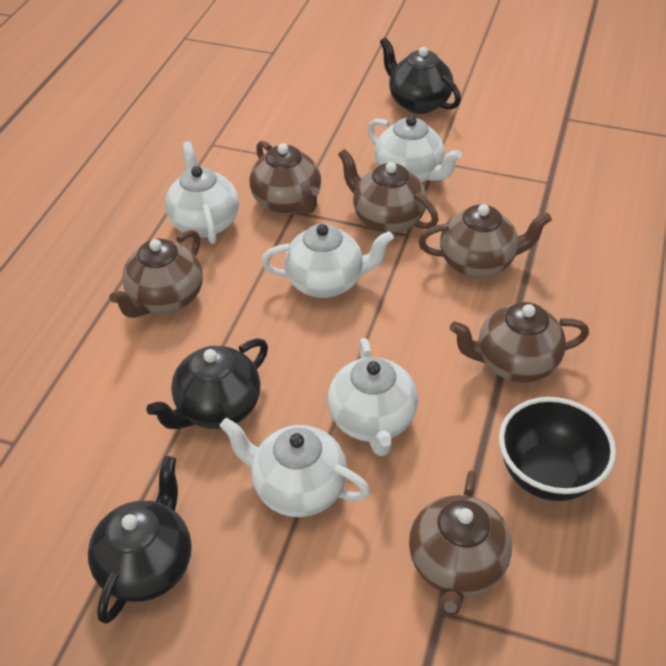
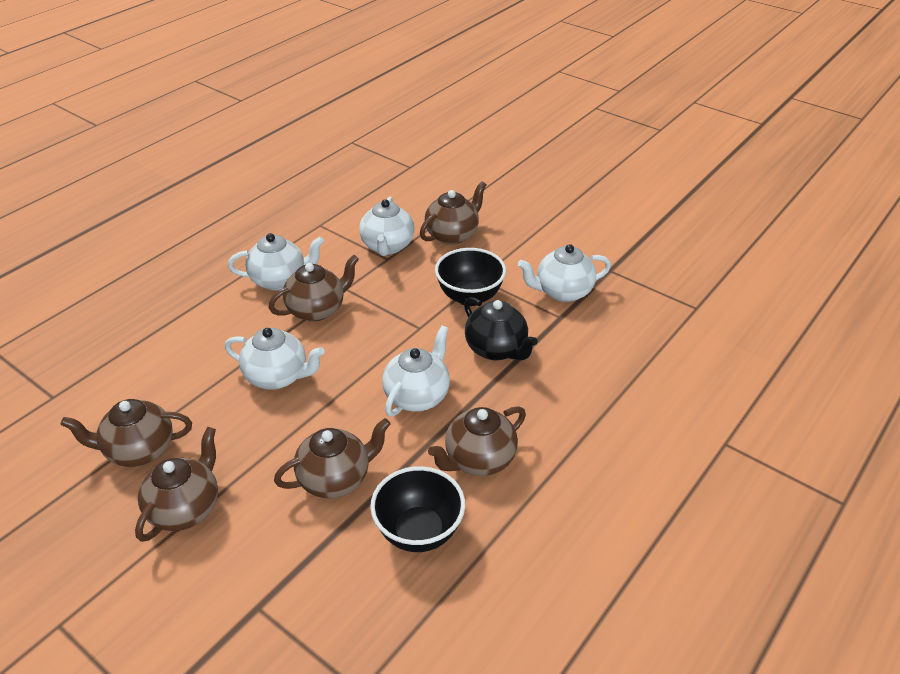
black bowl: 1 -> 2
black teapot: 3 -> 1

